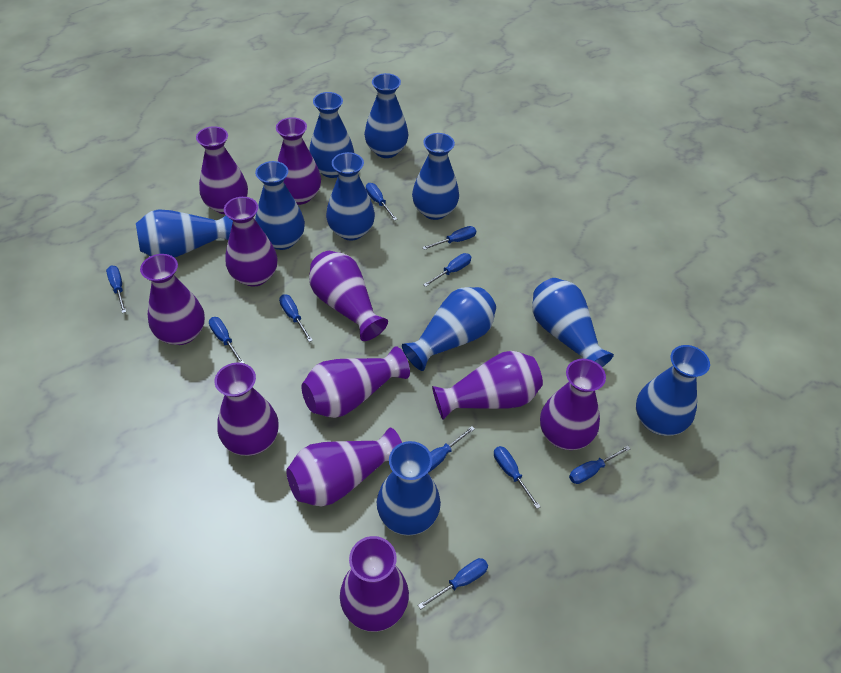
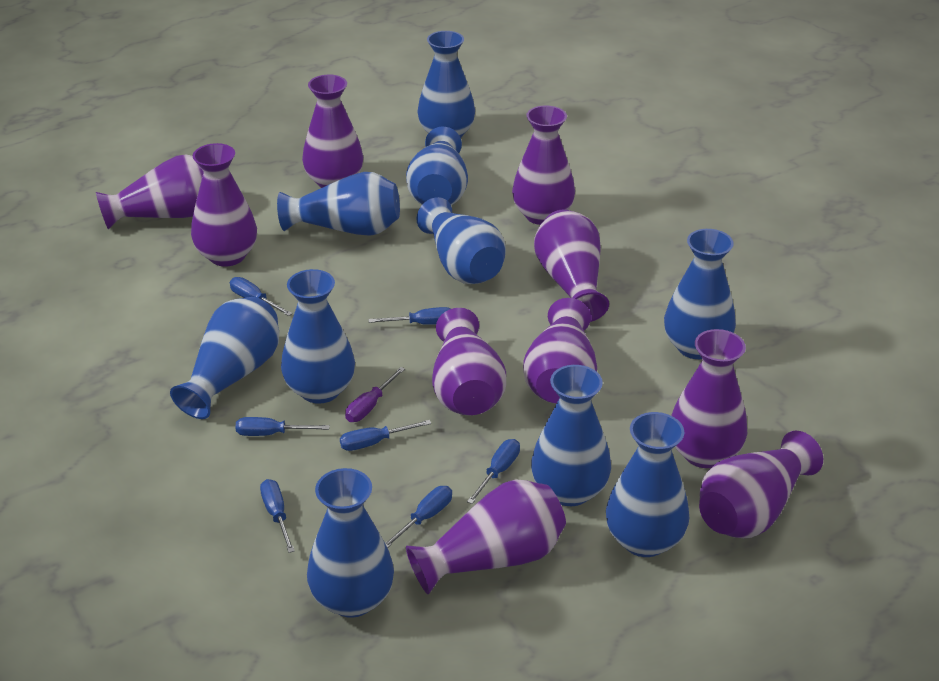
blue screwdriver: 10 -> 7
purple screwdriver: 0 -> 1
purple vase: 11 -> 10

